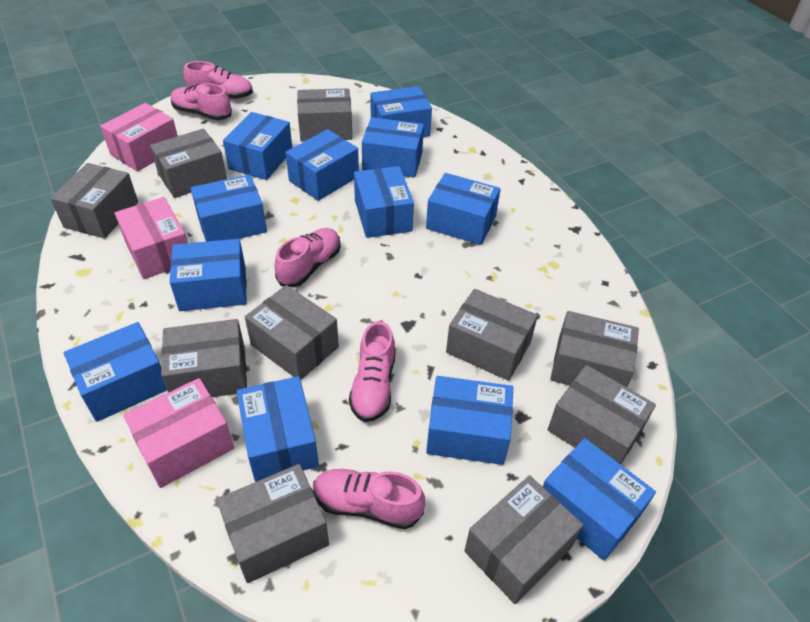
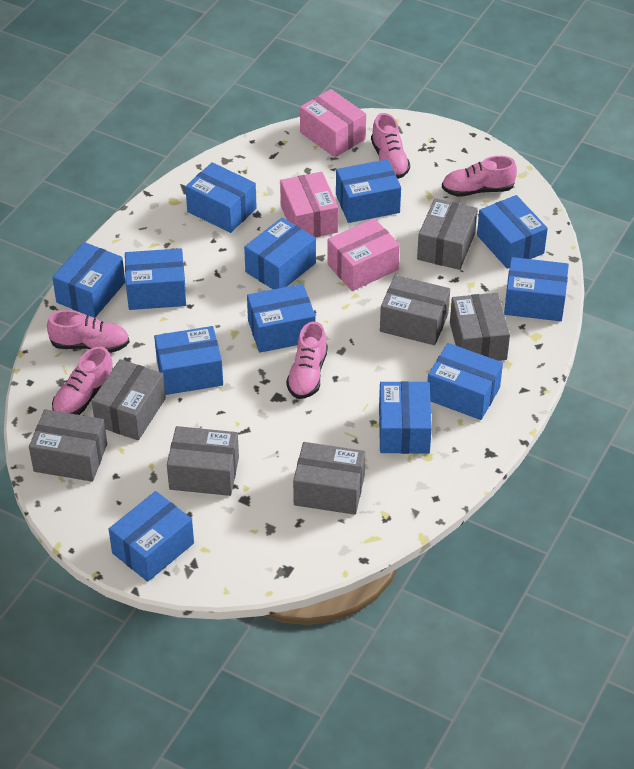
grey box: 10 -> 7

